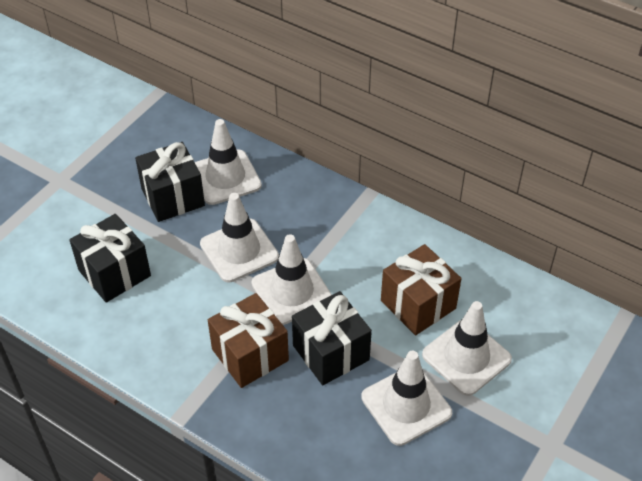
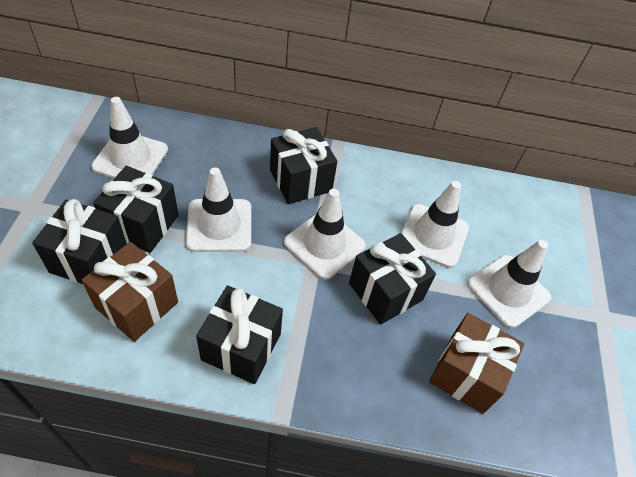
black gift: 3 -> 5

